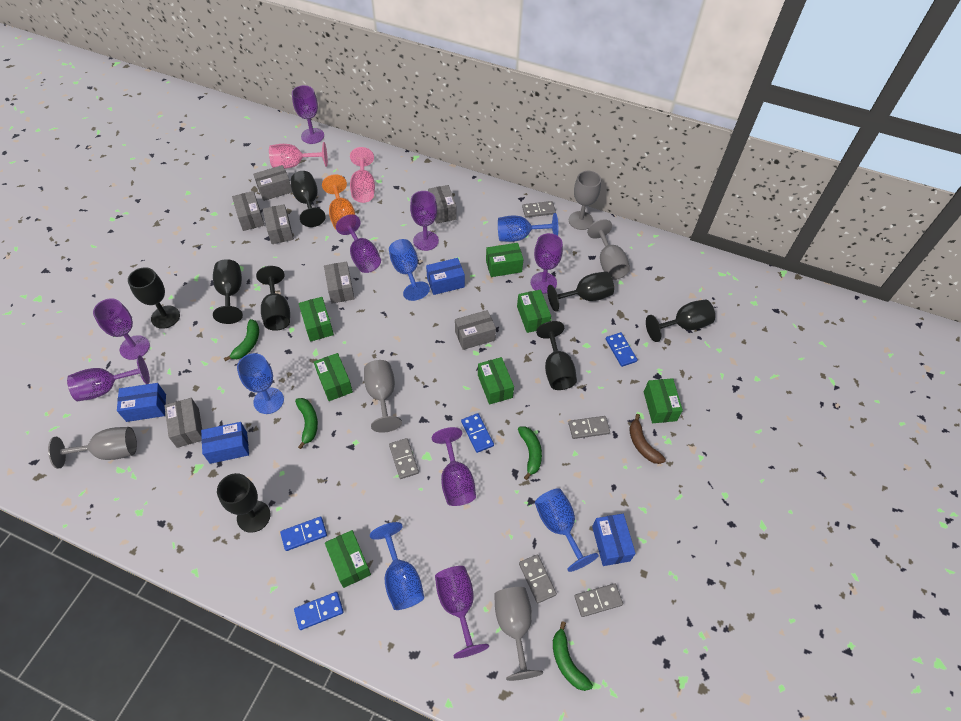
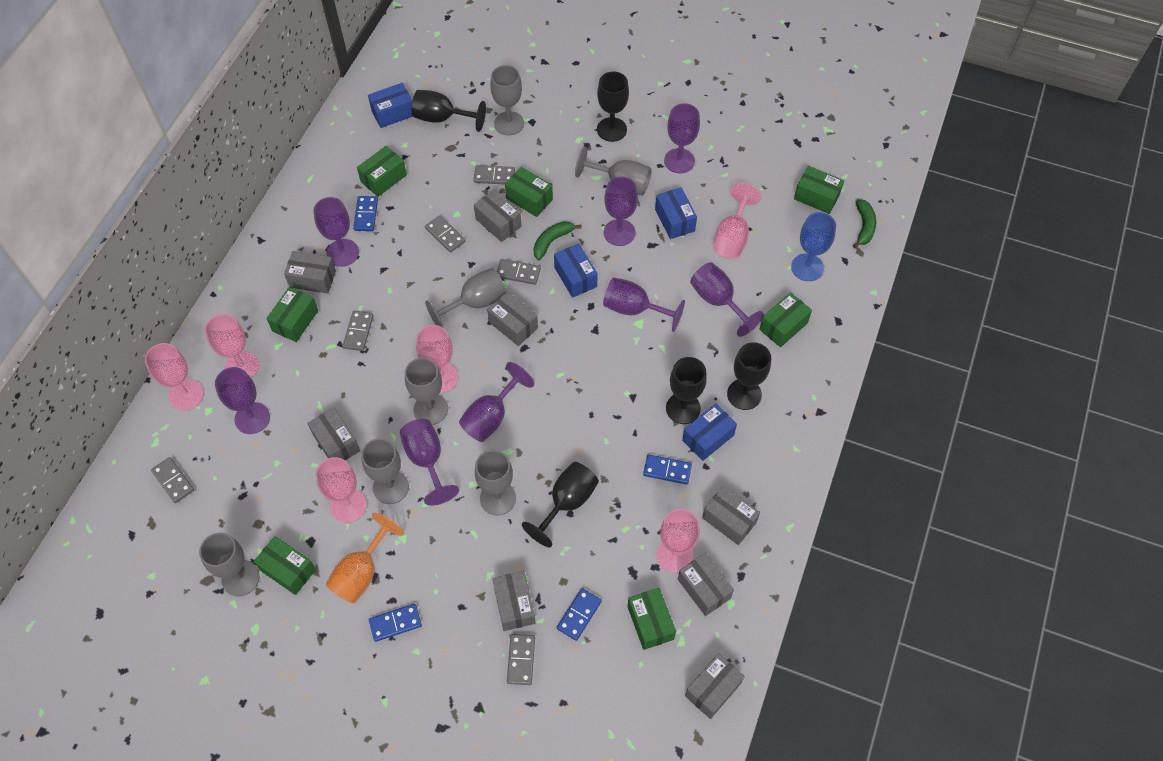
black goblet: 8 -> 5
blue goblet: 5 -> 1
brown banana: 1 -> 0
green banana: 4 -> 2
grey box: 7 -> 8
grey domino: 5 -> 6
grey goblet: 5 -> 7
pink goblet: 2 -> 6

